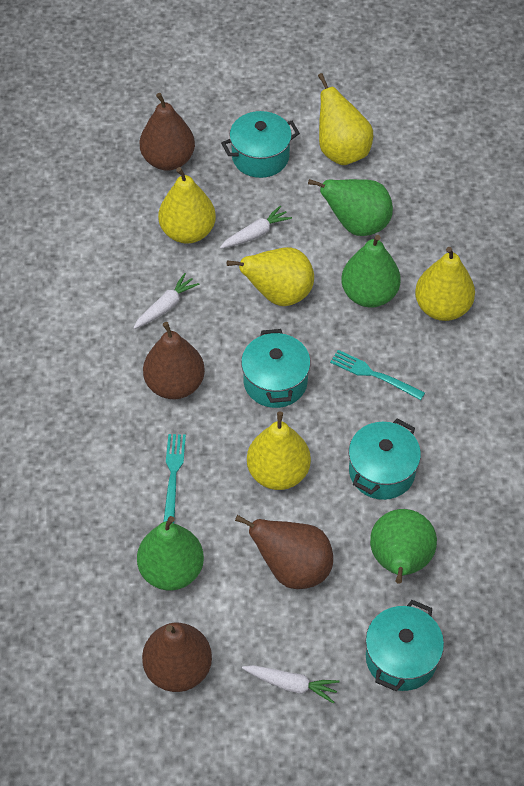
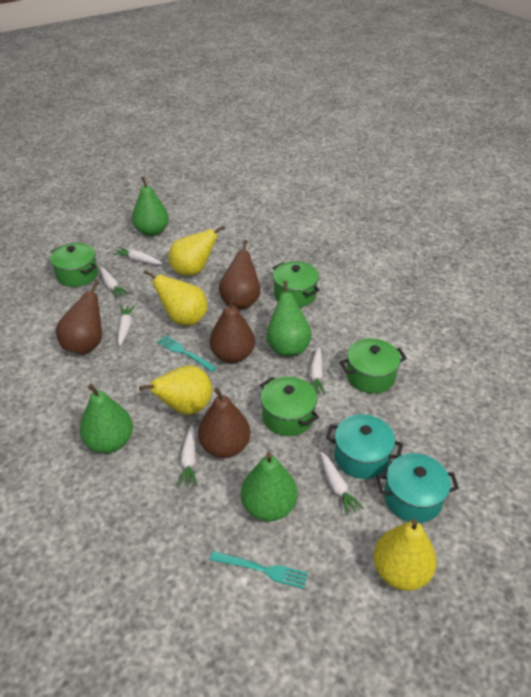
green pot: 0 -> 4
turquoise pot: 4 -> 2
white carrot: 3 -> 6
yellow pear: 5 -> 4

